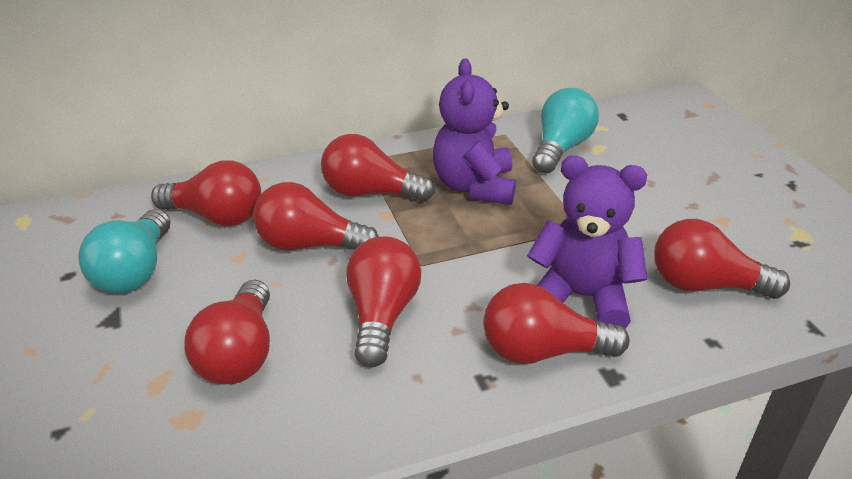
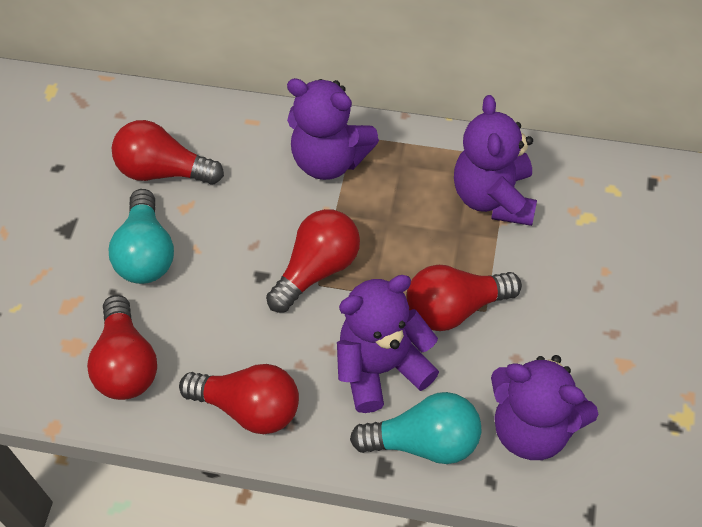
purple teddy bear: 2 -> 4
red light bulb: 7 -> 5

